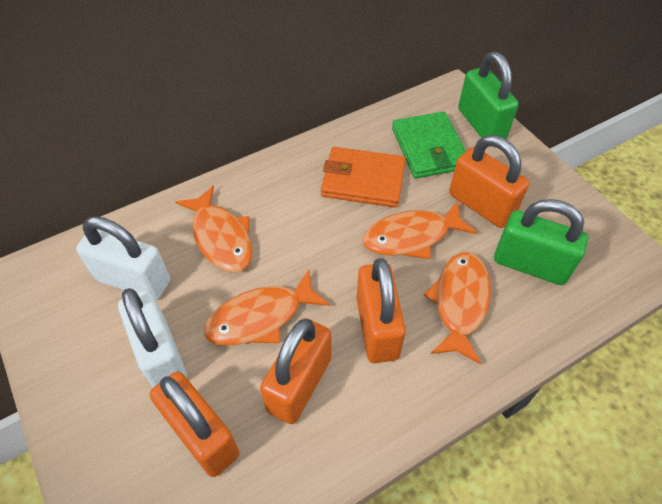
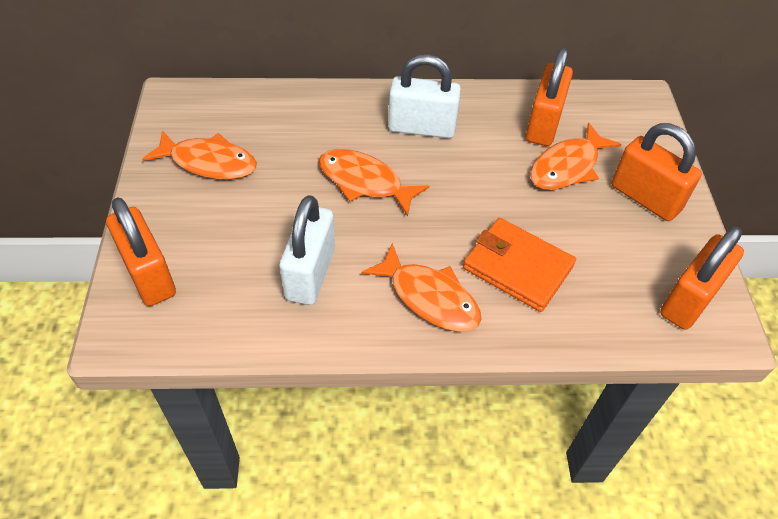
green padlock: 2 -> 0
green wallet: 1 -> 0

